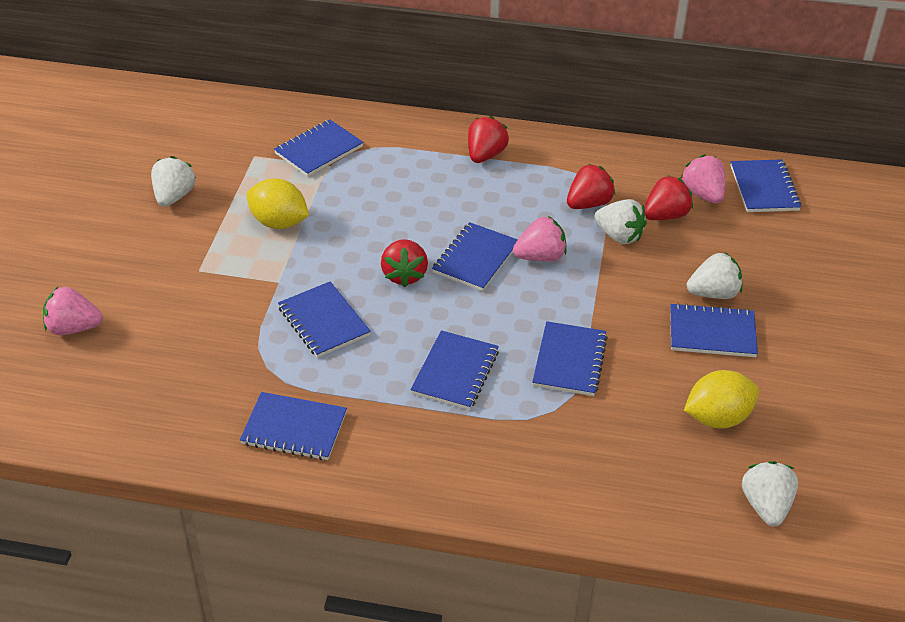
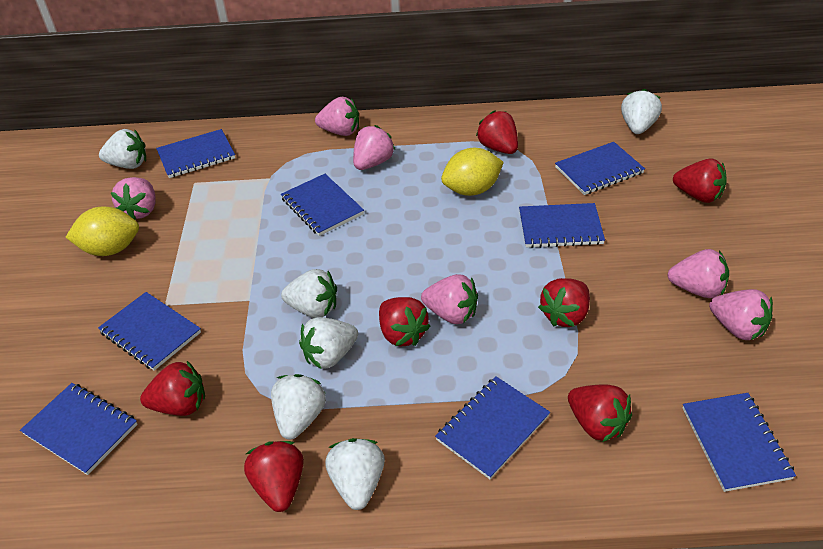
pink strawberry: 3 -> 6
red strawberry: 4 -> 7
white strawberry: 4 -> 6

